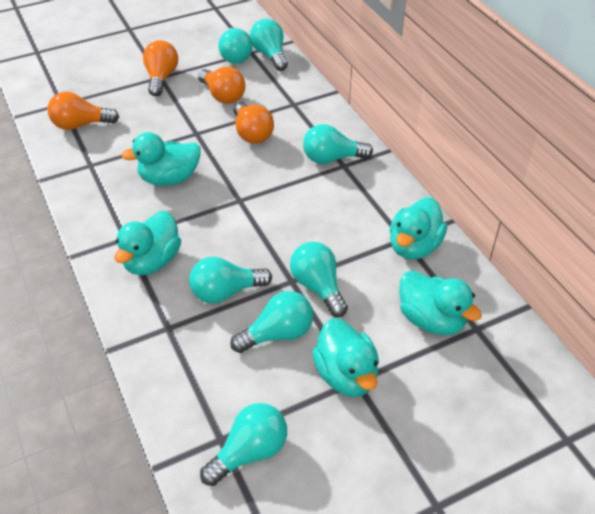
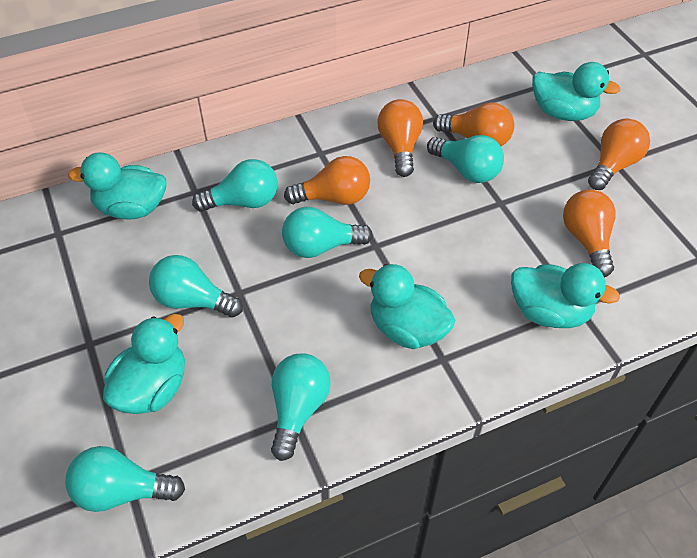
orange light bulb: 4 -> 5
turquoise light bulb: 7 -> 6

